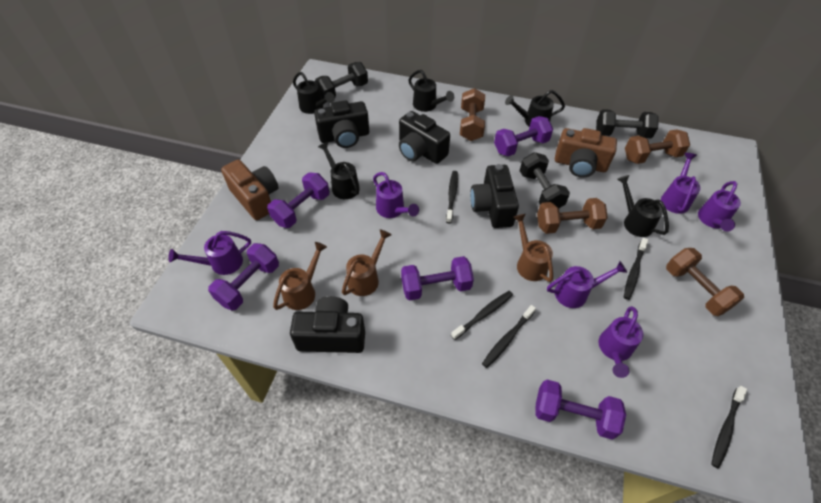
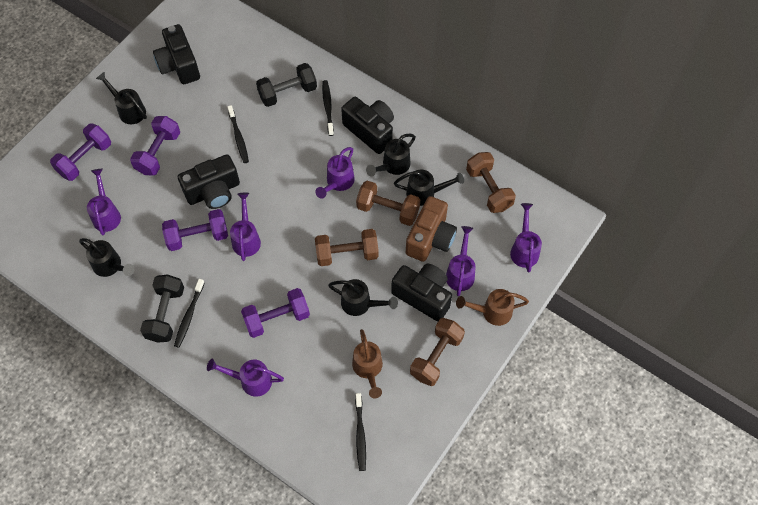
black dumbbell: 3 -> 2
black toothbrush: 5 -> 4
brown camera: 2 -> 1
brown watering can: 3 -> 2
purple dumbbell: 5 -> 4

